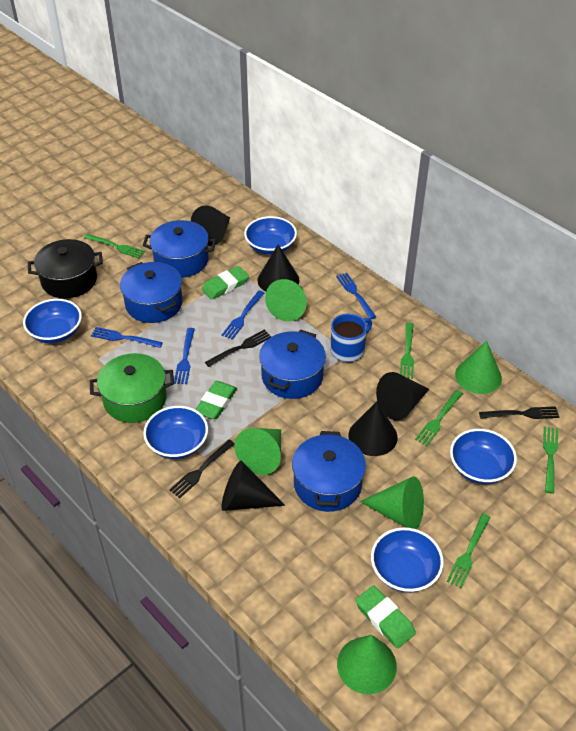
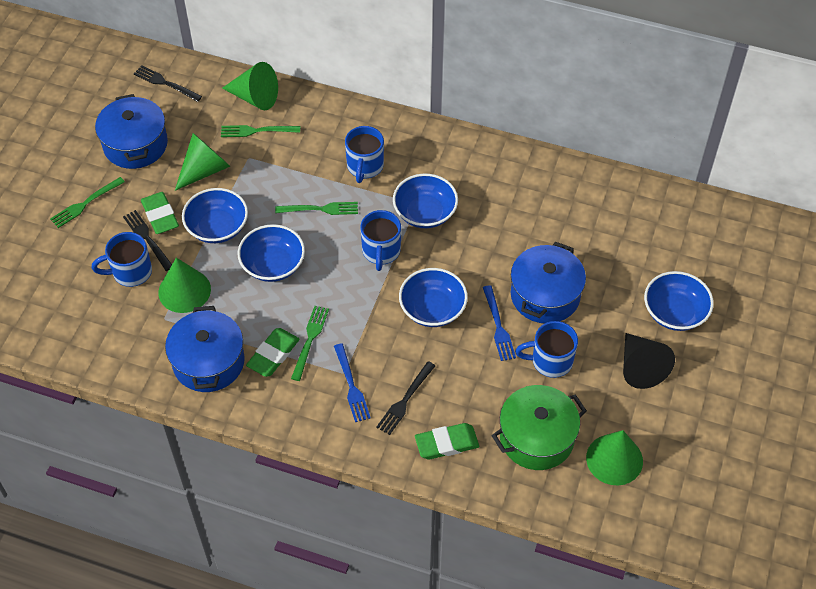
black cone: 5 -> 1
black pot: 1 -> 0
blue fork: 4 -> 2
blue mug: 1 -> 4
blue pot: 4 -> 3
green cone: 5 -> 4
green fork: 5 -> 4

